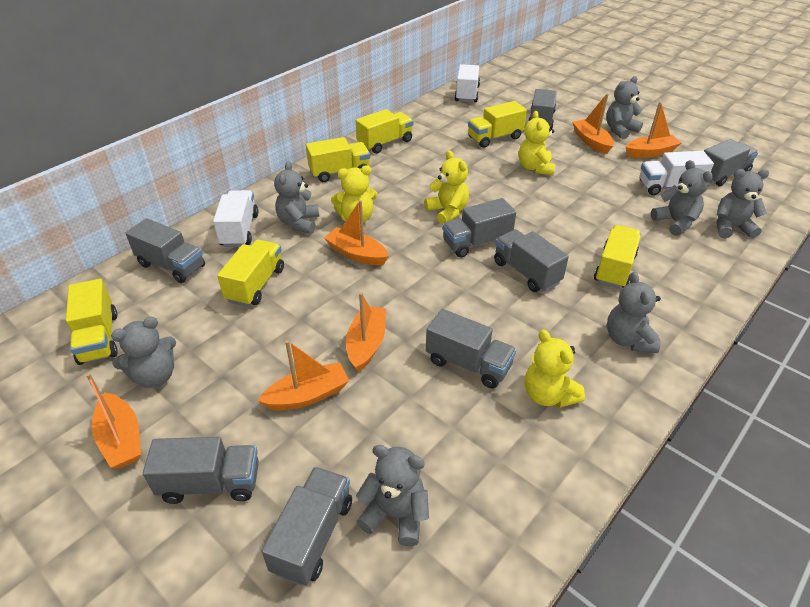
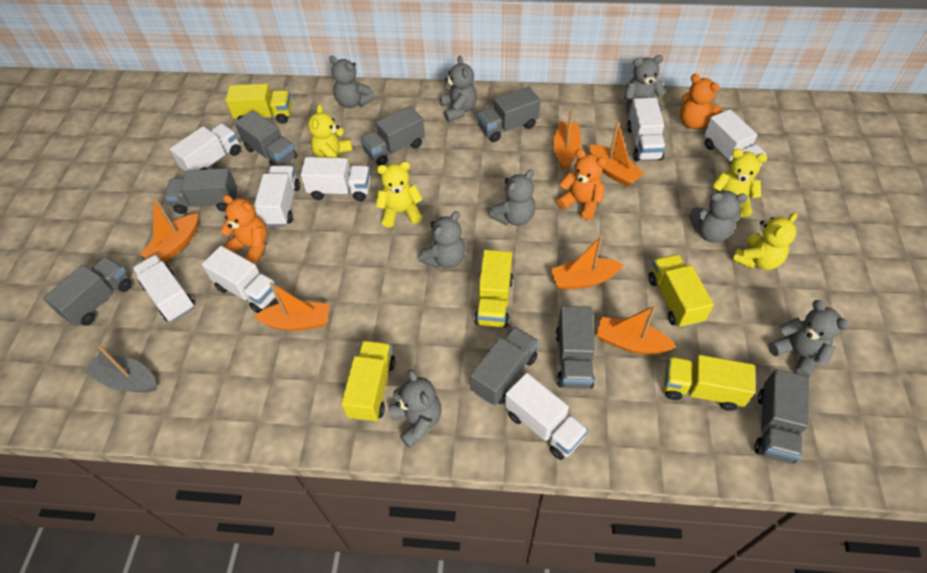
grey boat: 0 -> 1
grey teddy bear: 7 -> 8
orange teddy bear: 0 -> 3
white truck: 3 -> 8
yellow truck: 6 -> 5

